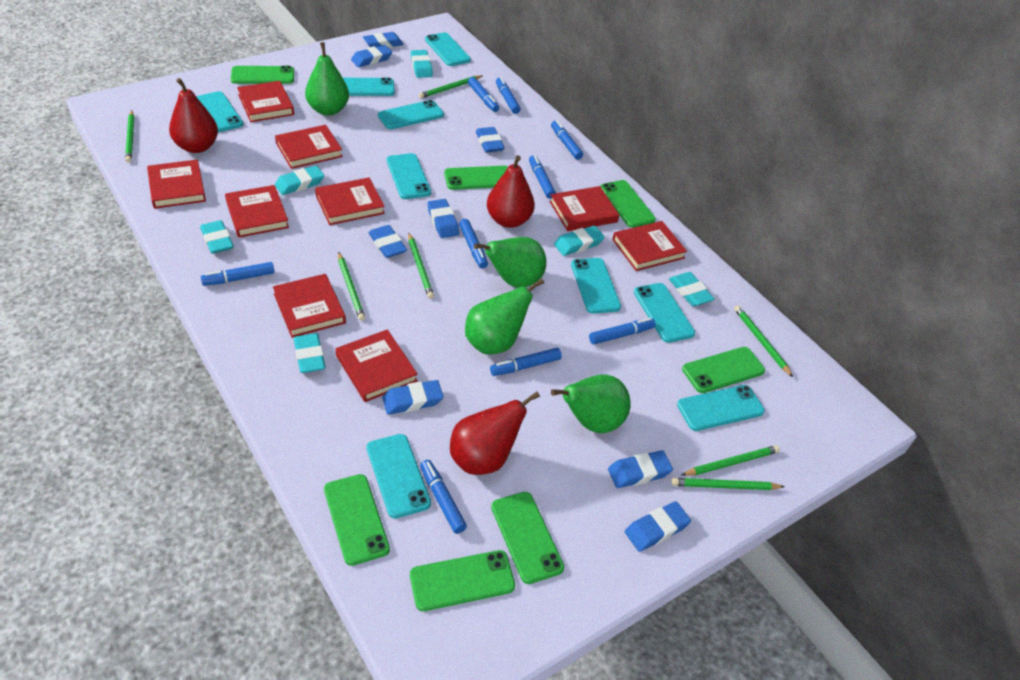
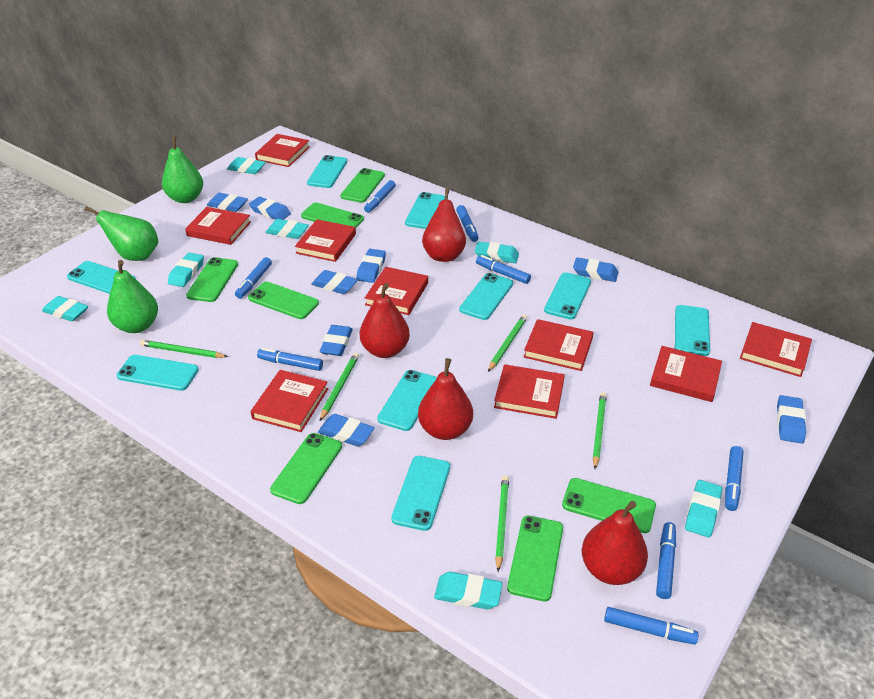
blue marker: 9 -> 8
green pear: 4 -> 3
green pencil: 7 -> 5
red pear: 3 -> 4
turquoise eraser: 6 -> 7

